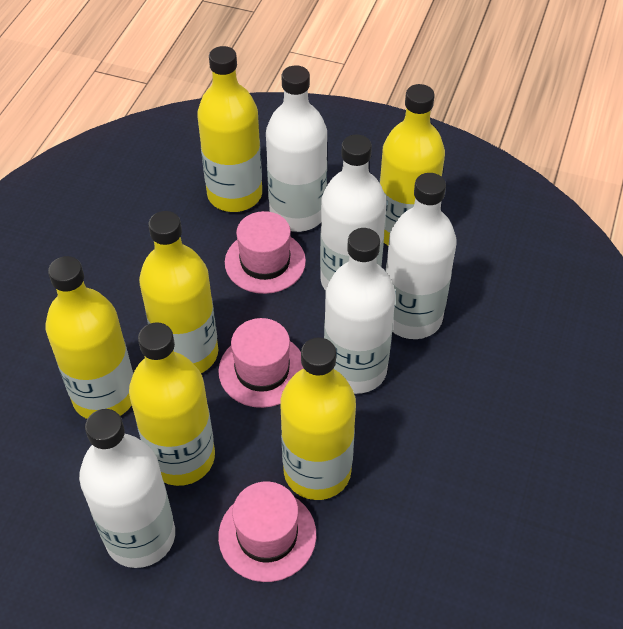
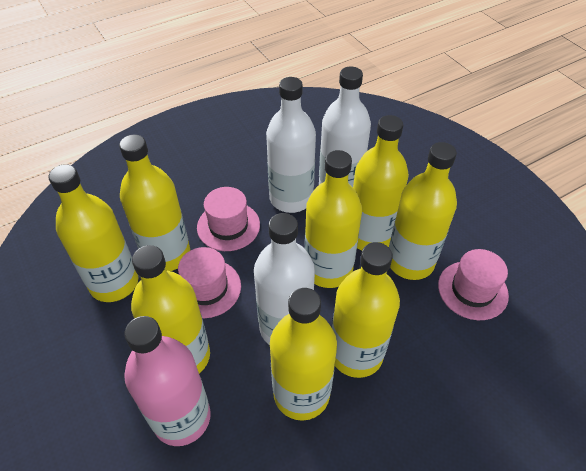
pink bottle: 0 -> 1
white bottle: 5 -> 3
yellow bottle: 6 -> 8

